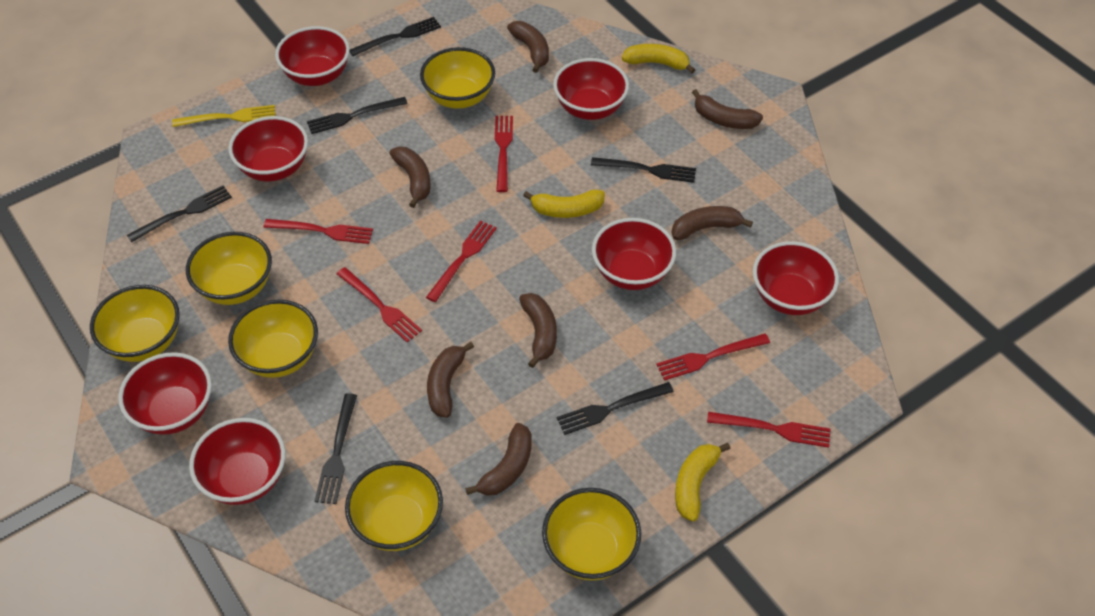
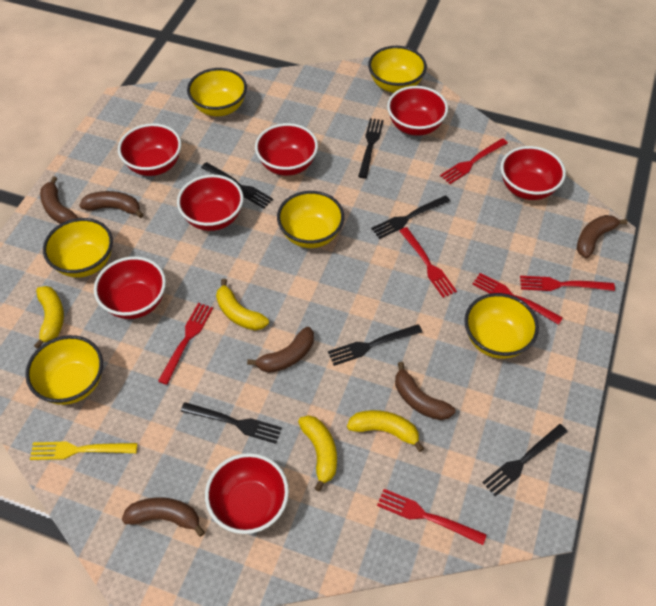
brown banana: 7 -> 6
yellow banana: 3 -> 4

